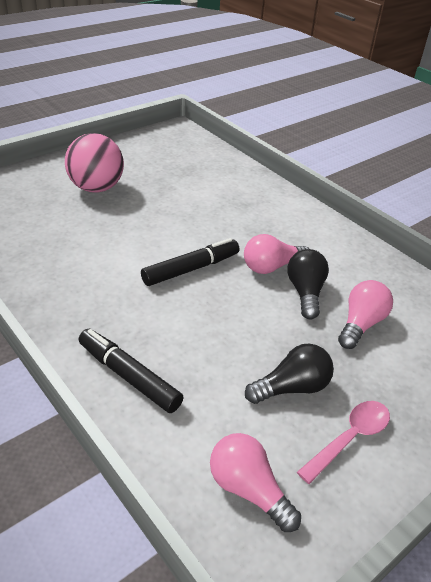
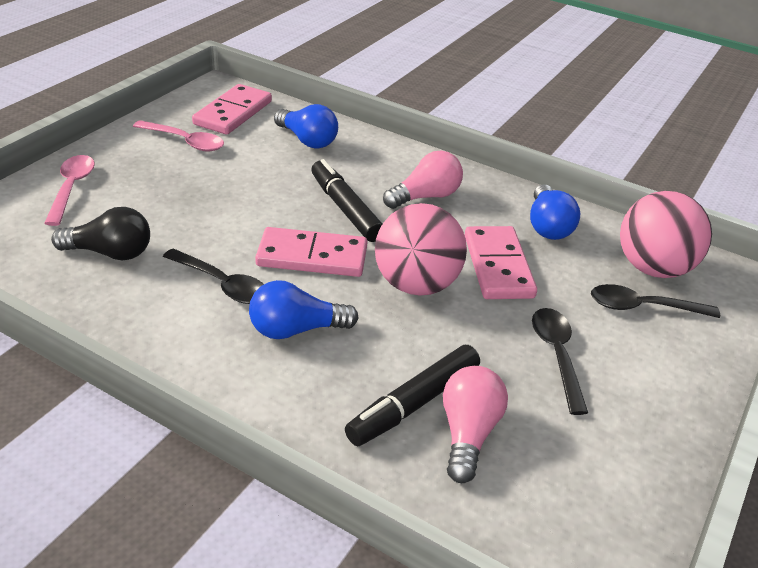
black light bulb: 2 -> 1
black spoon: 0 -> 3
blue light bulb: 0 -> 3
pink ball: 1 -> 2
pink domino: 0 -> 3
pink light bulb: 3 -> 2
pink spoon: 1 -> 2

